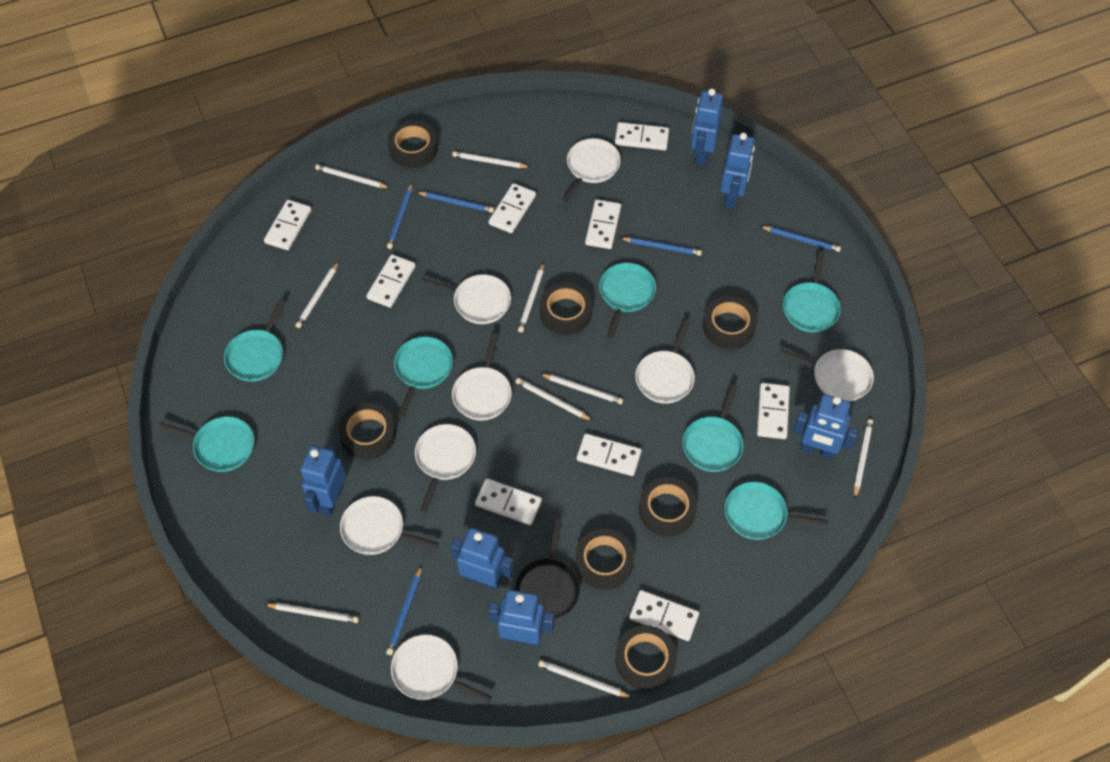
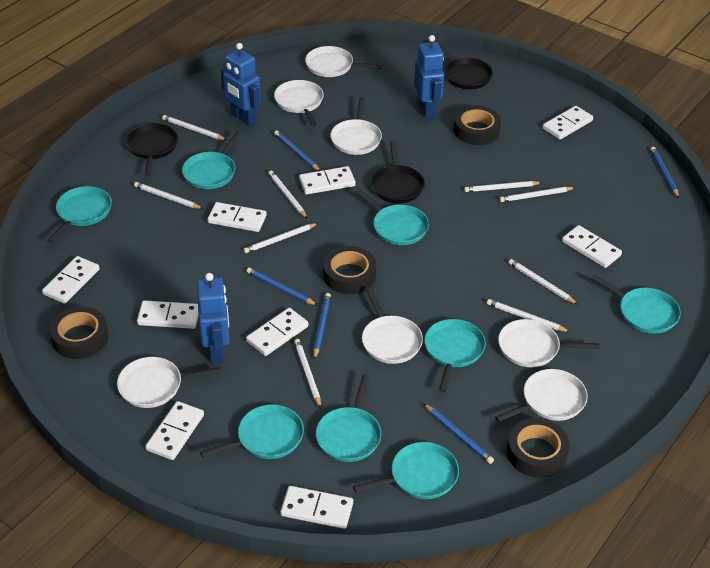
black pan: 1 -> 3
black tape: 7 -> 4
blue robot: 6 -> 3
turquoise pan: 7 -> 8
white pan: 8 -> 7

